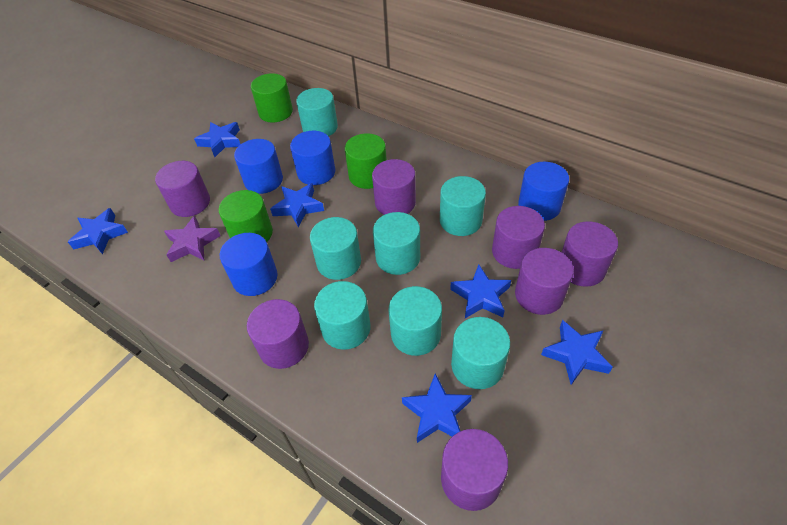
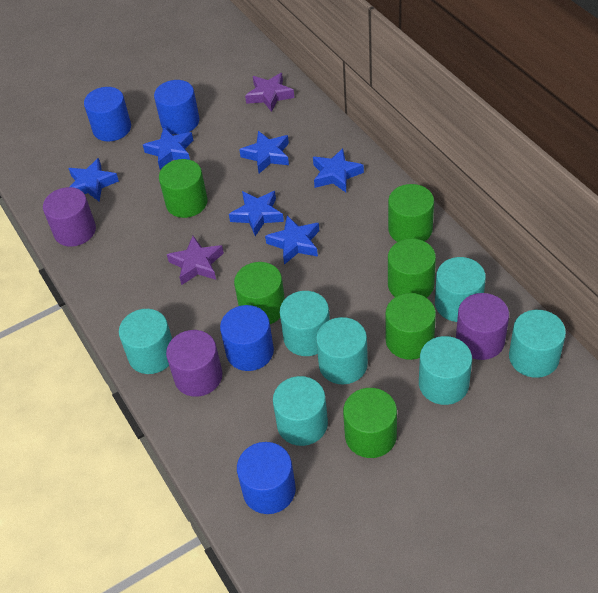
green cylinder: 3 -> 6
purple cylinder: 7 -> 3
purple star: 1 -> 2

